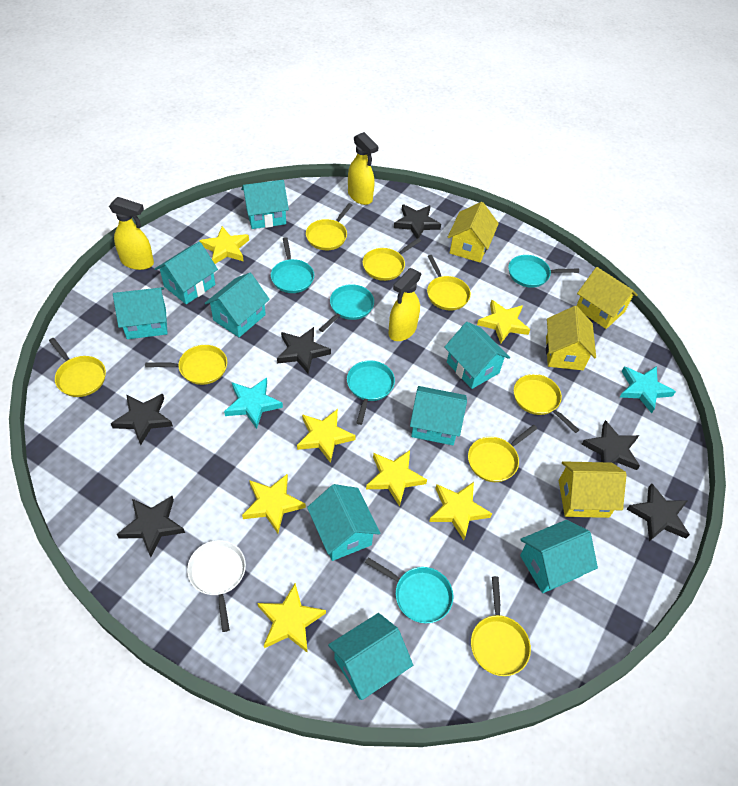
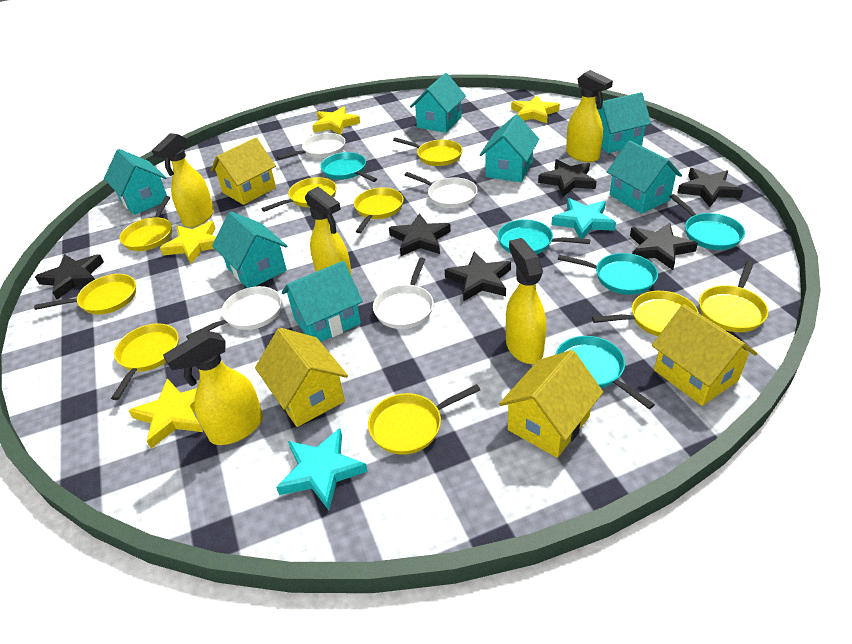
turquoise house: 9 -> 7
white pan: 1 -> 4
yellow pan: 8 -> 9
yellow spray bottle: 3 -> 5
yellow star: 7 -> 4

